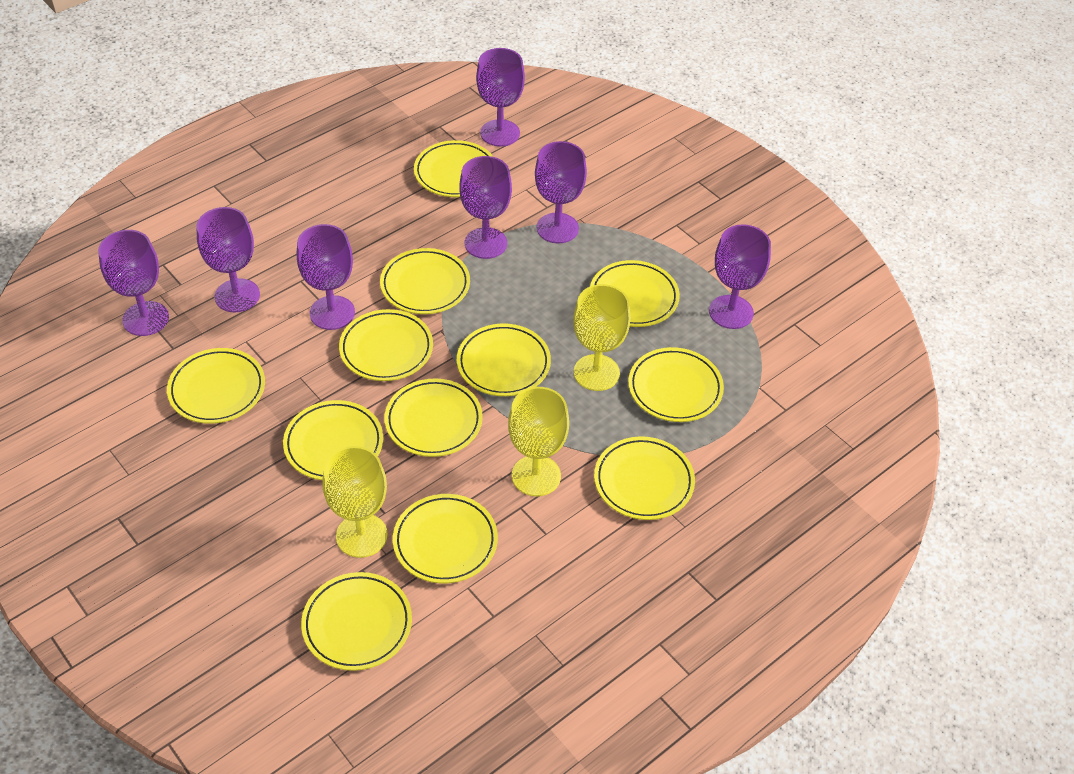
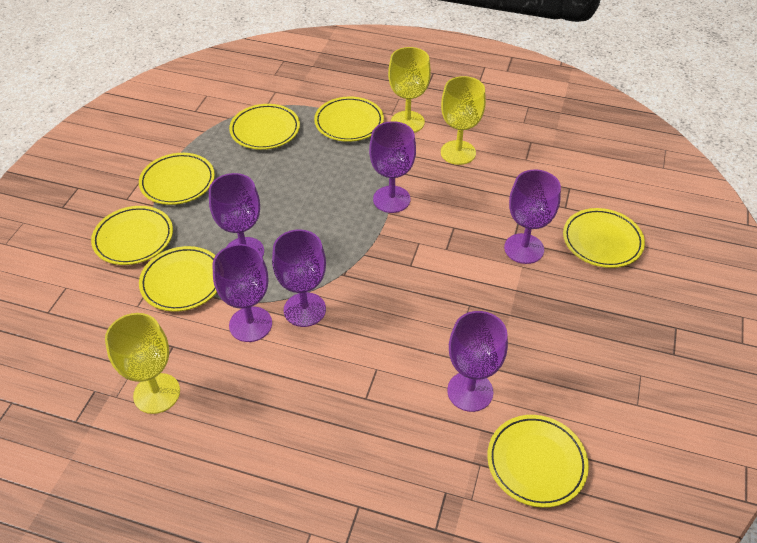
purple goblet: 7 -> 6
yellow plate: 12 -> 7

